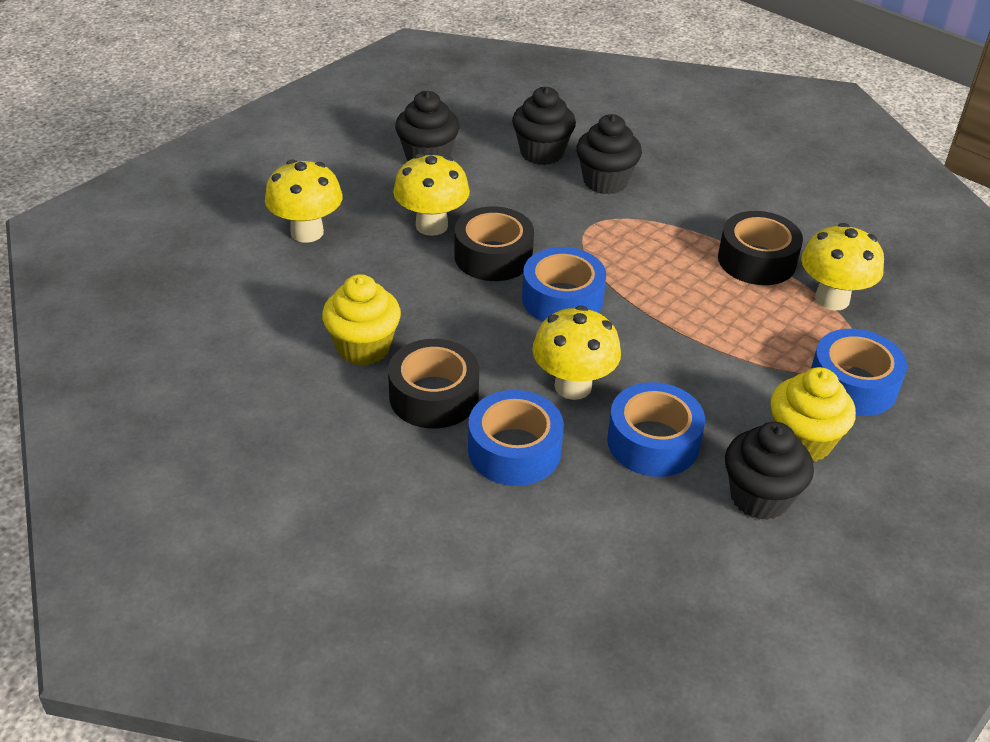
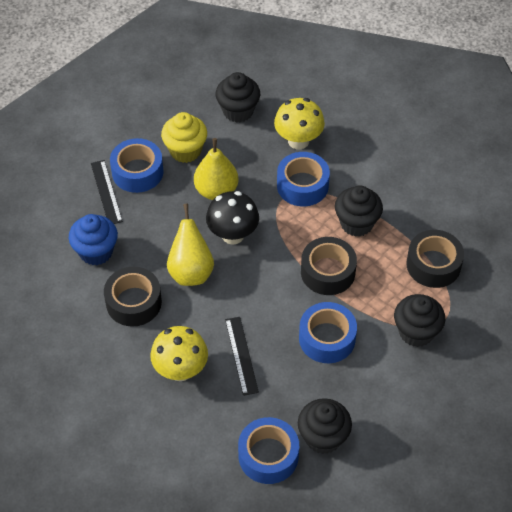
black mushroom: 0 -> 1
black ruler: 0 -> 2
blue cupcake: 0 -> 1
yellow cupcake: 2 -> 1
yellow mushroom: 4 -> 2
yellow pear: 0 -> 2

